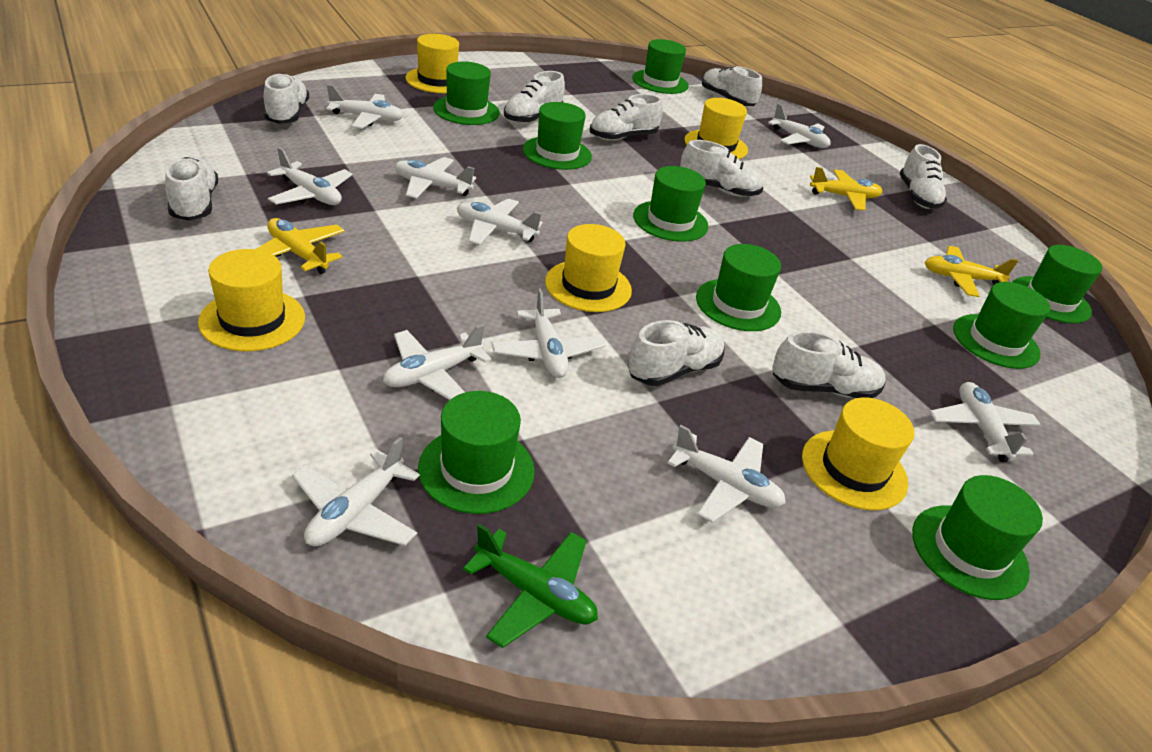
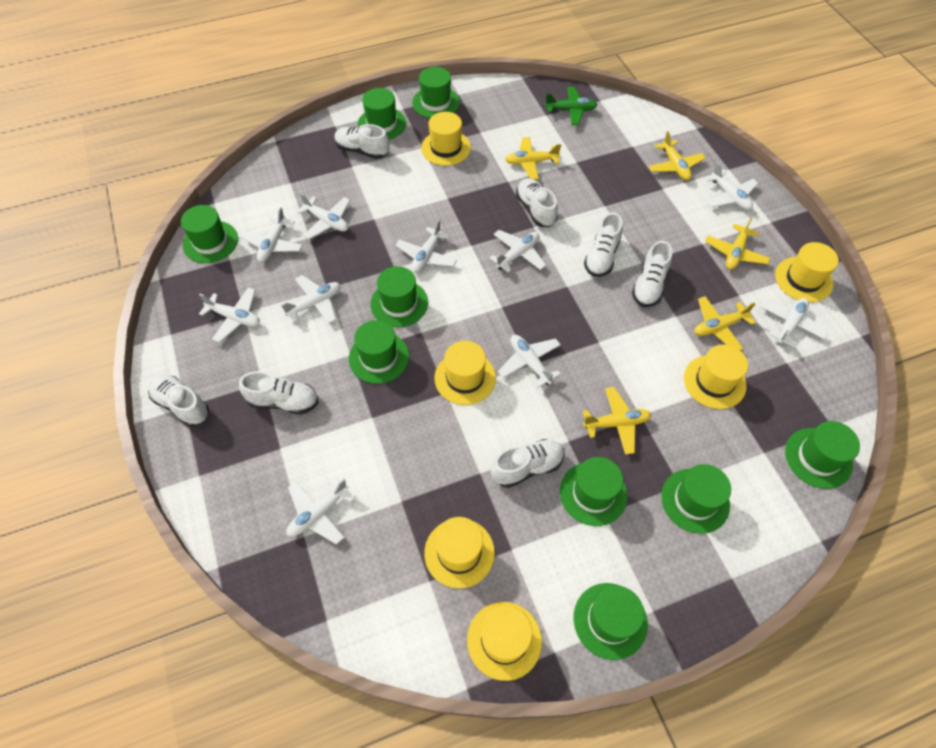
white shoe: 9 -> 7
yellow hat: 5 -> 6
yellow plane: 3 -> 5

